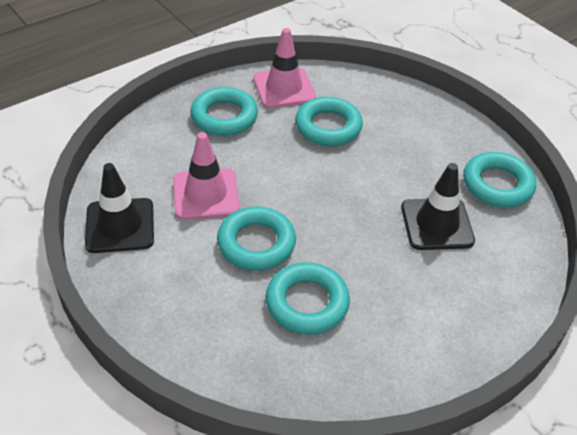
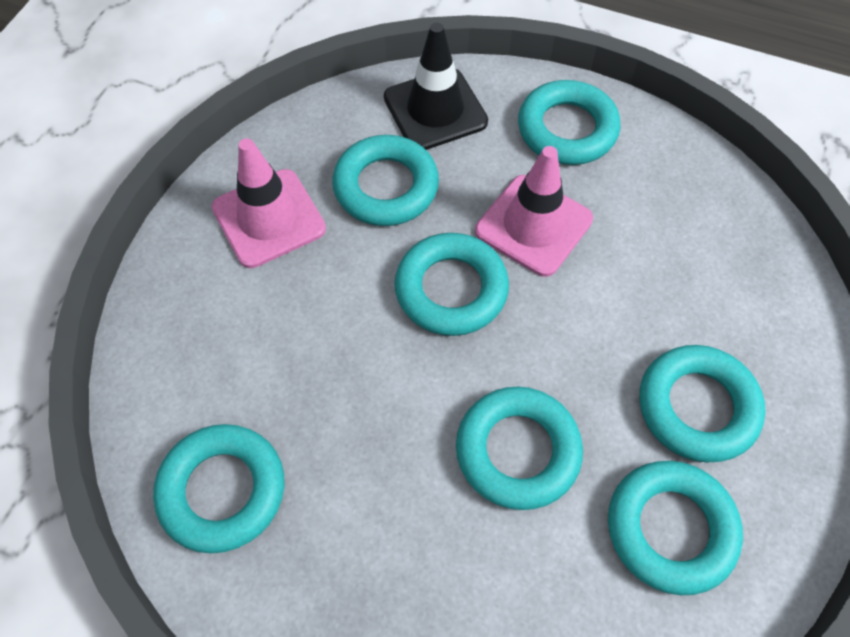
black traffic cone: 2 -> 1
turquoise ring: 5 -> 7

